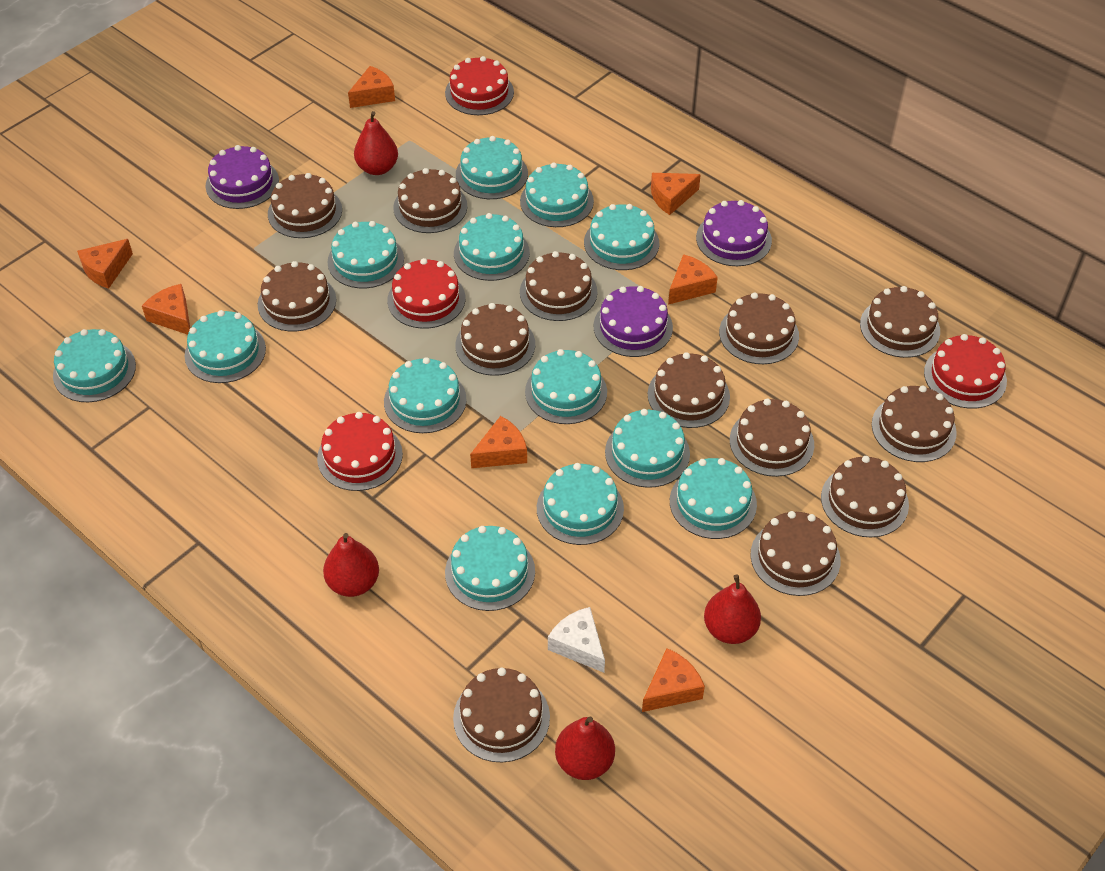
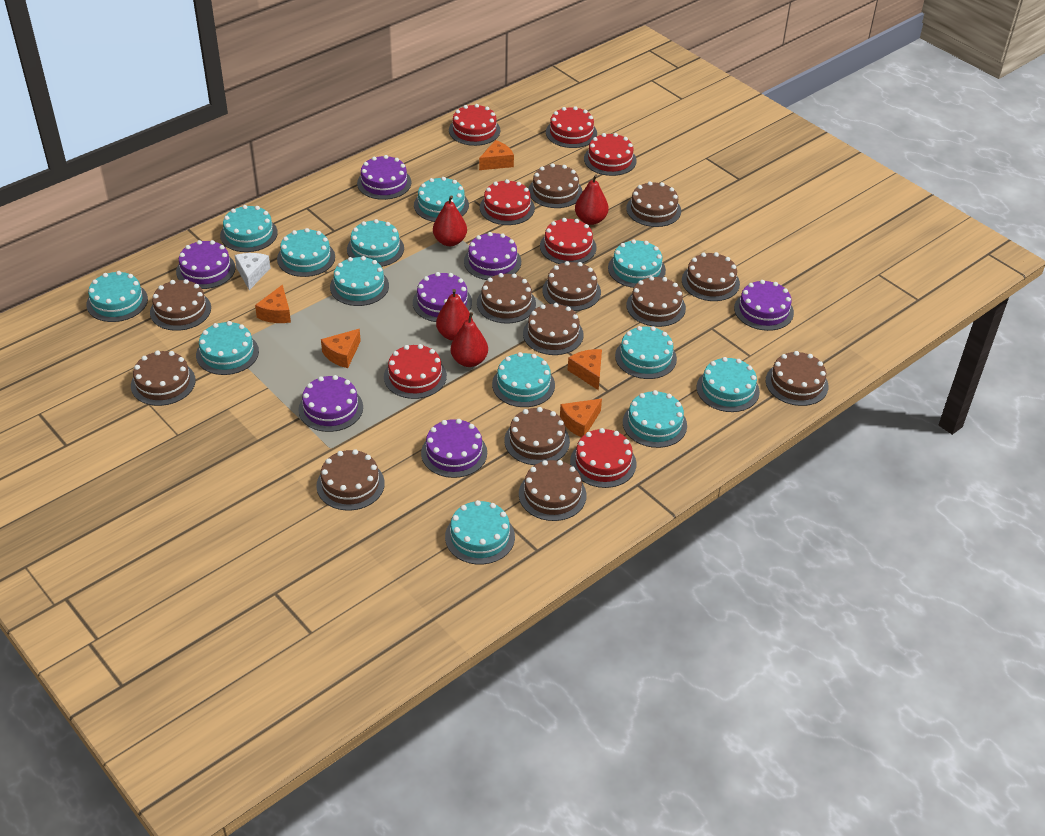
orange cheese: 7 -> 5
purple cake: 3 -> 7
red cake: 4 -> 7

